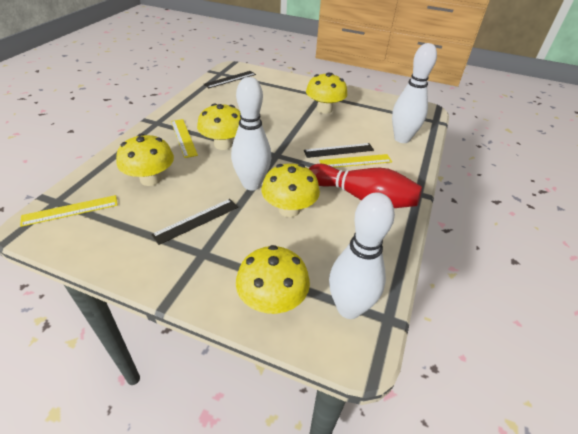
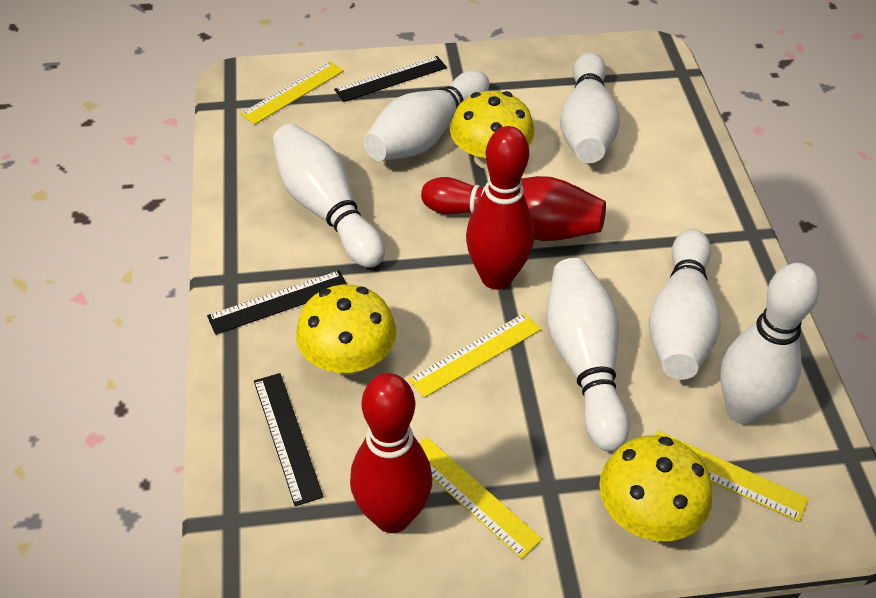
red bowling pin: 1 -> 3
white bowling pin: 3 -> 6
yellow mushroom: 5 -> 3
yellow ruler: 3 -> 4

